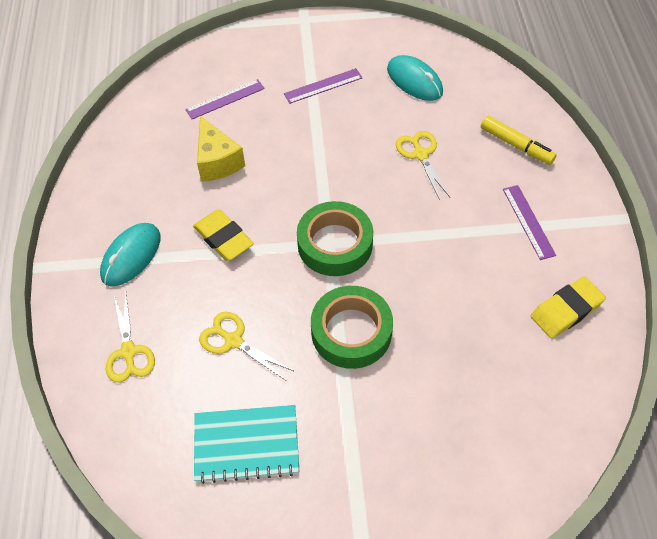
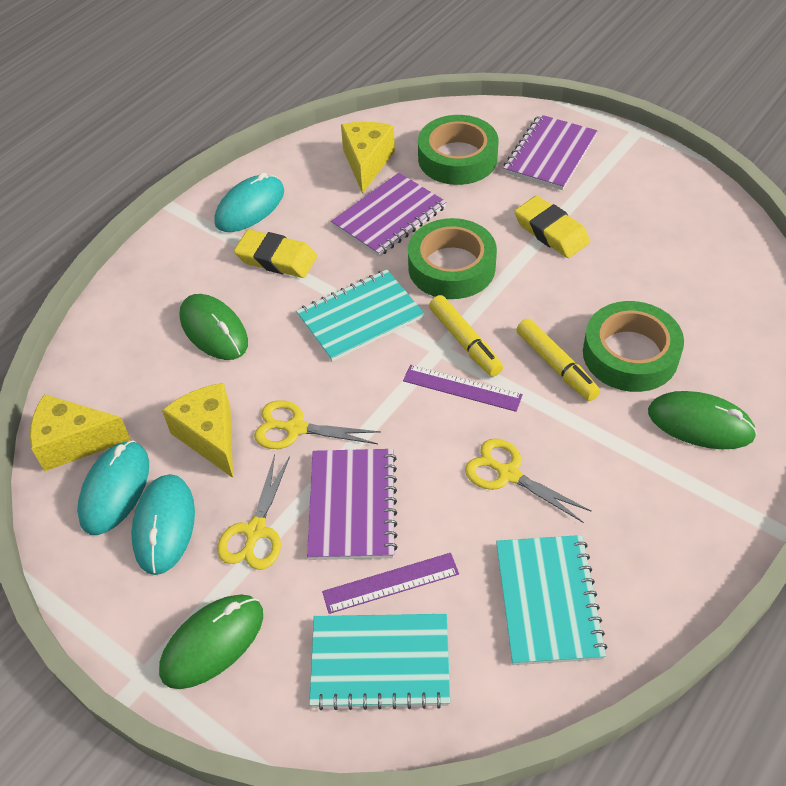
green mouse: 0 -> 3
green tape: 2 -> 3
purple notebook: 0 -> 3
purple ruler: 3 -> 2
turquoise mouse: 2 -> 3
turquoise notebook: 1 -> 3
yellow cheese: 1 -> 3
yellow marker: 1 -> 2

